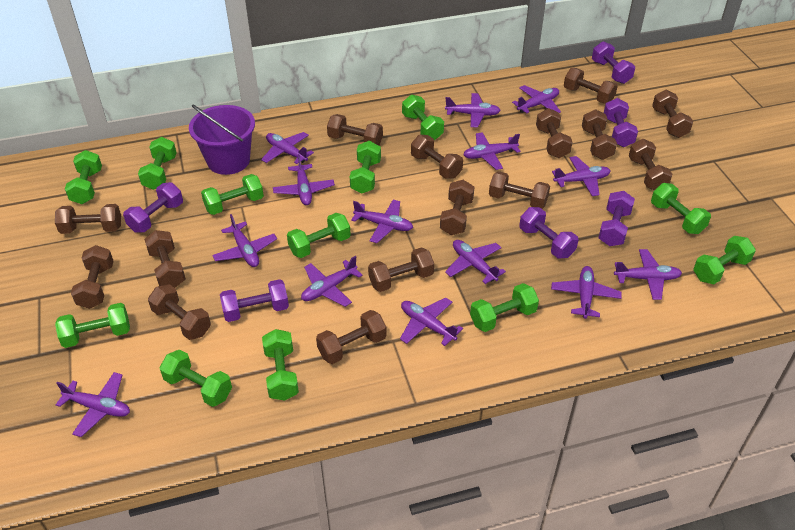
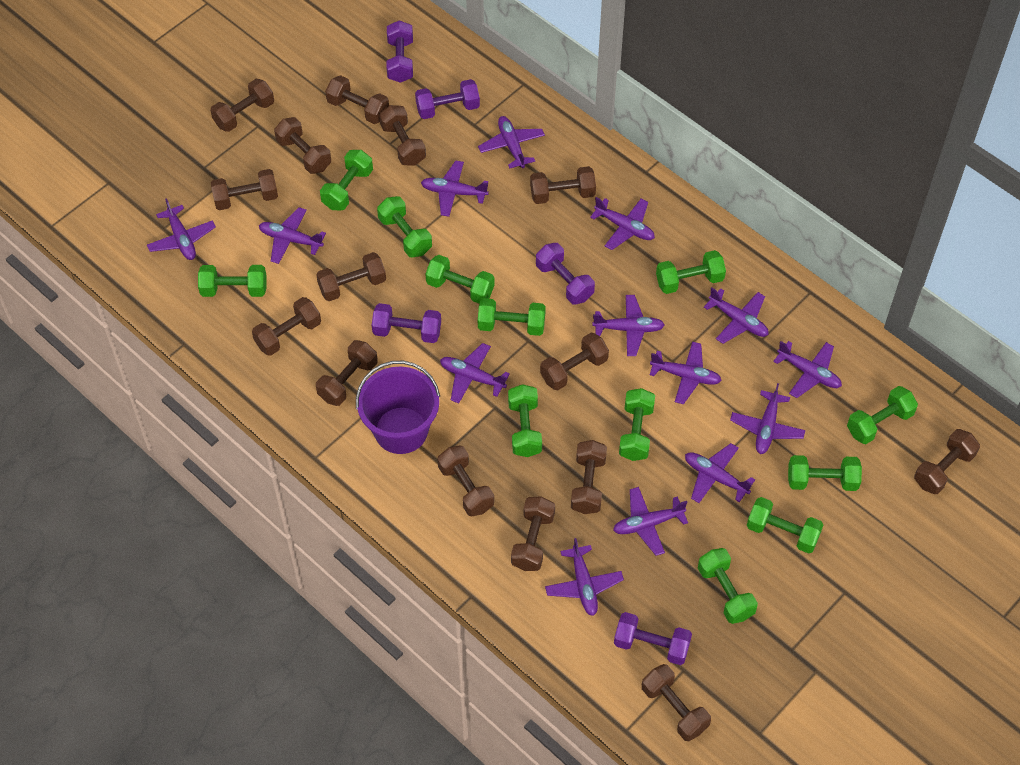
purple dumbbell: 6 -> 5

